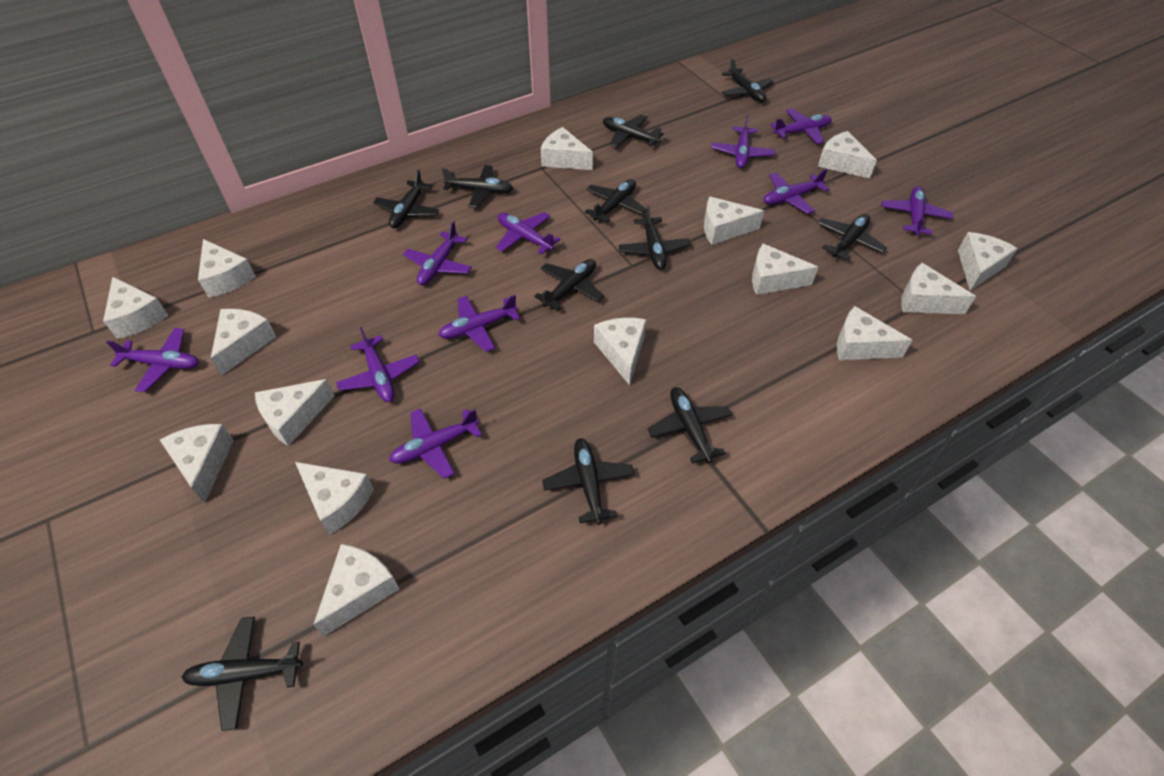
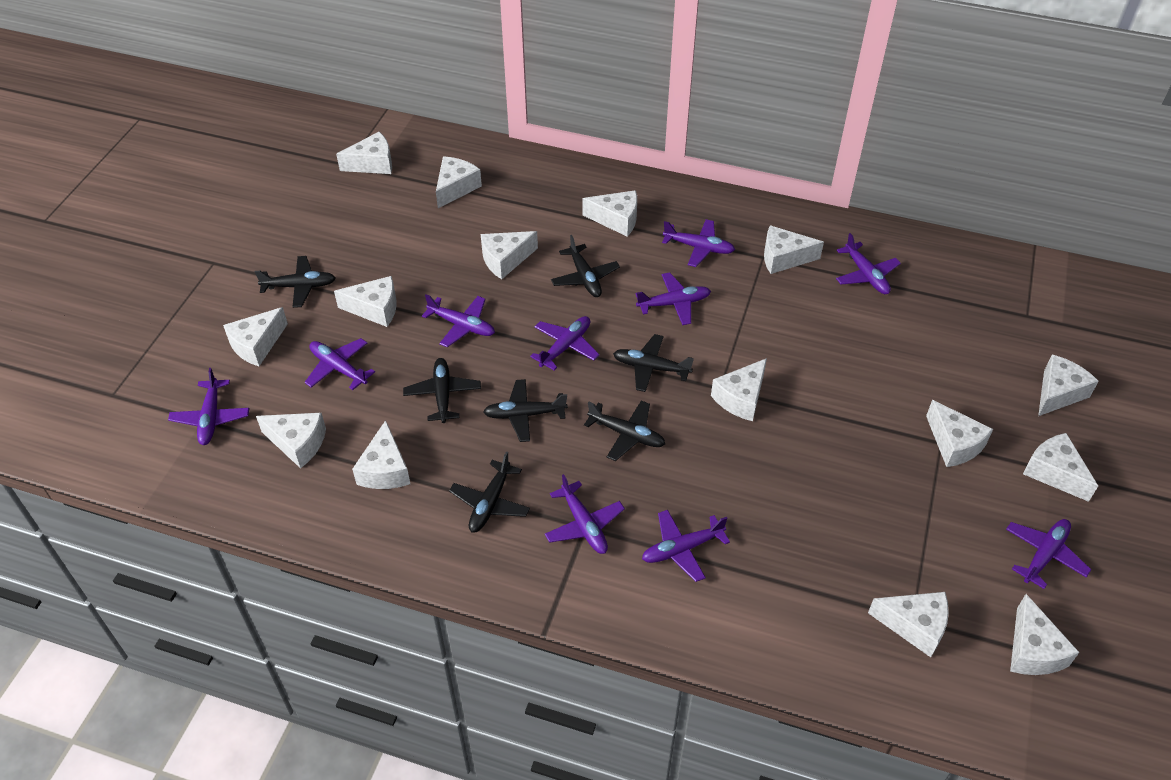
black plane: 11 -> 7

